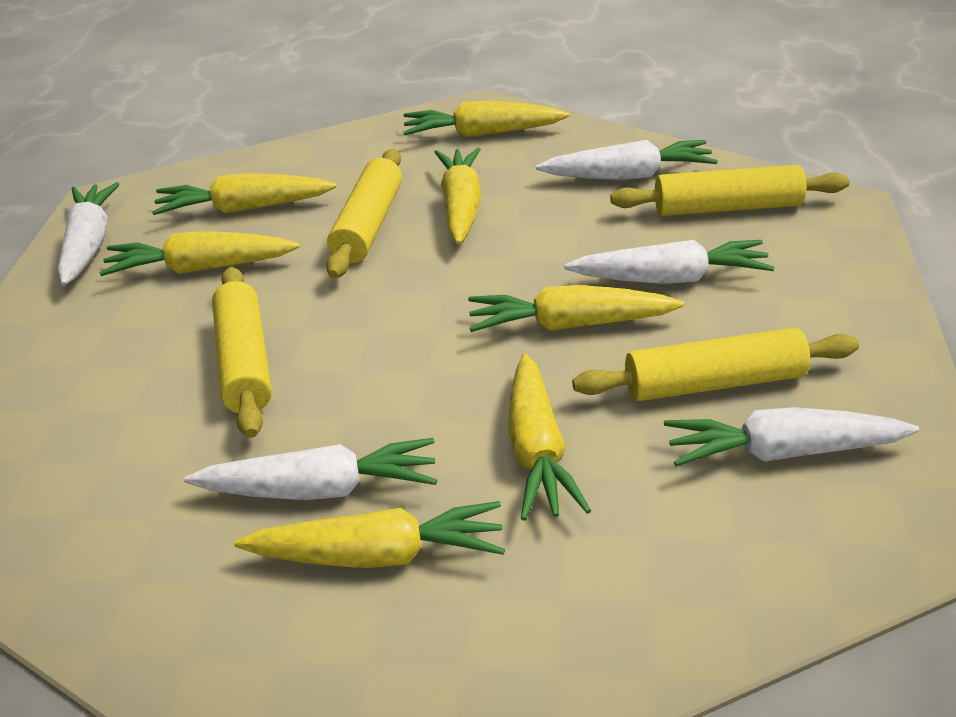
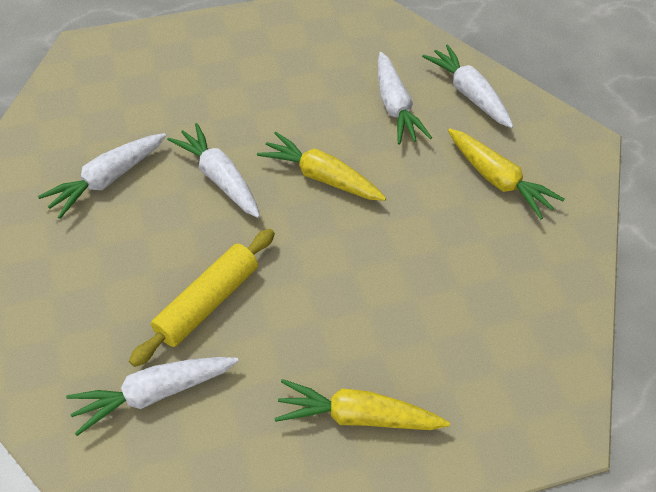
yellow carrot: 7 -> 3
yellow rolling pin: 4 -> 1

